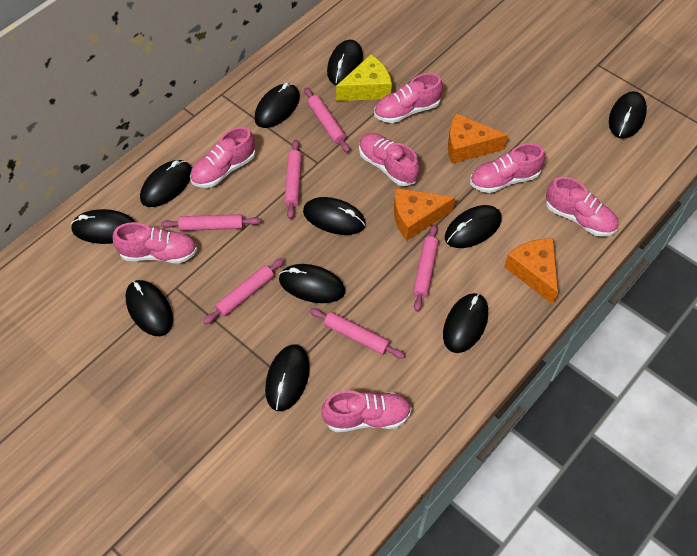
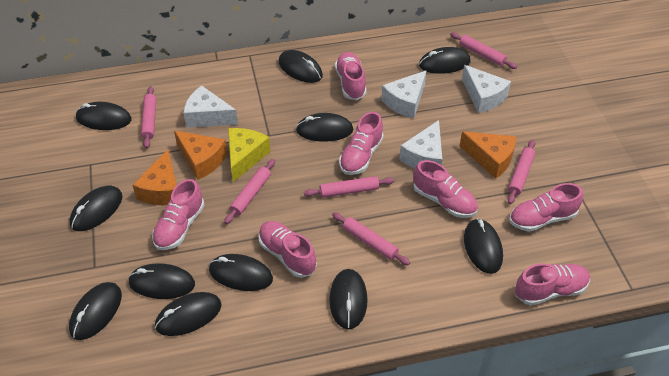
white cheese: 0 -> 4

